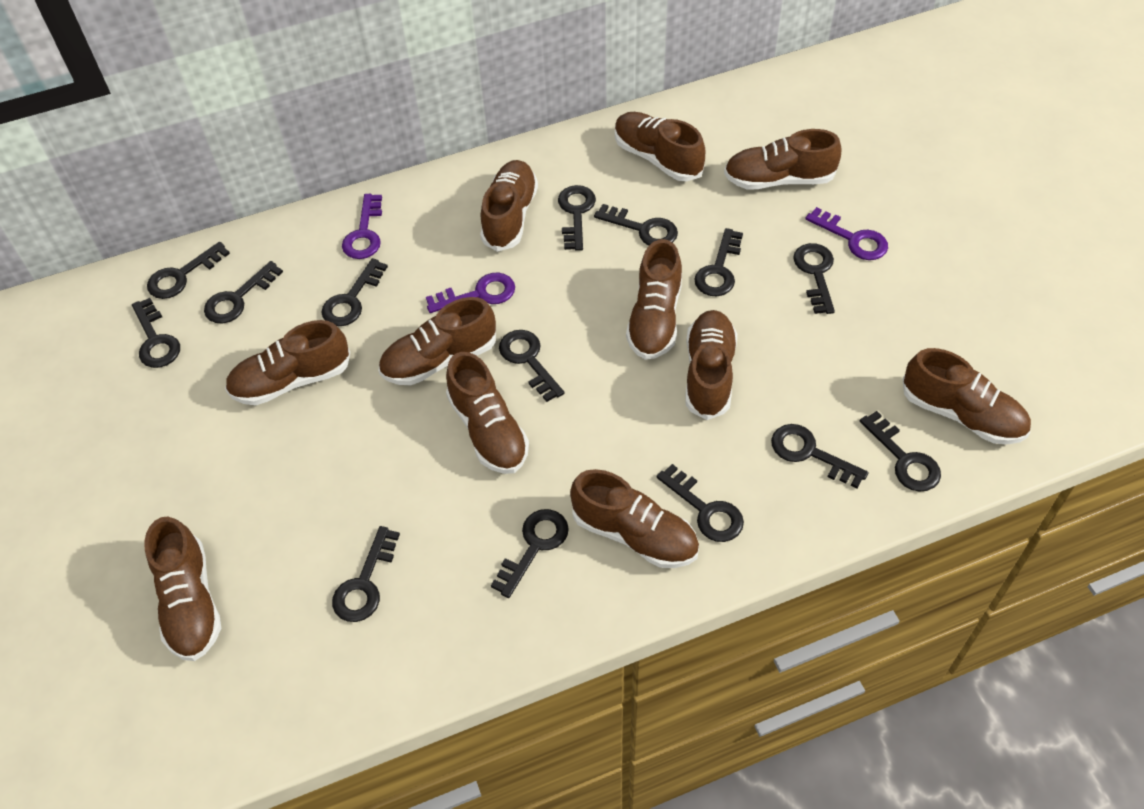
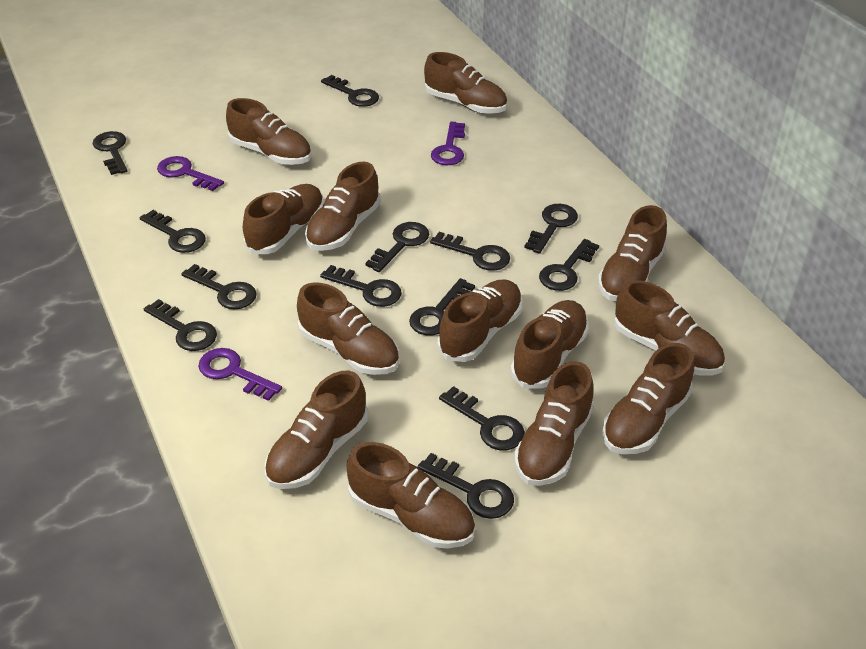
black key: 14 -> 13
brown shoe: 11 -> 13

